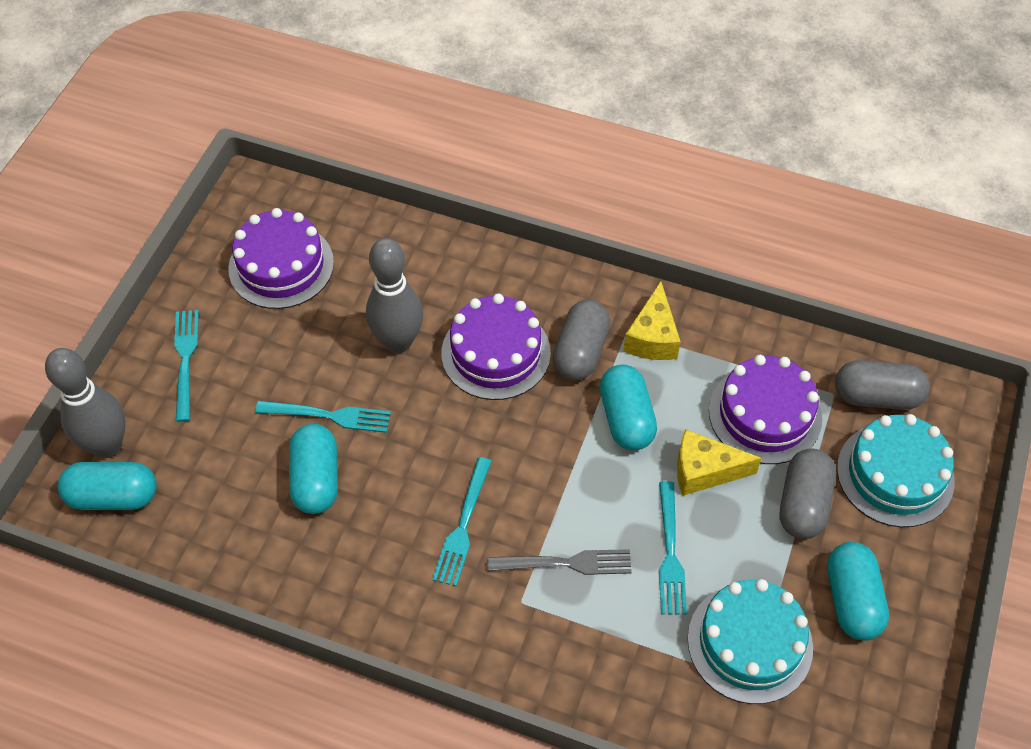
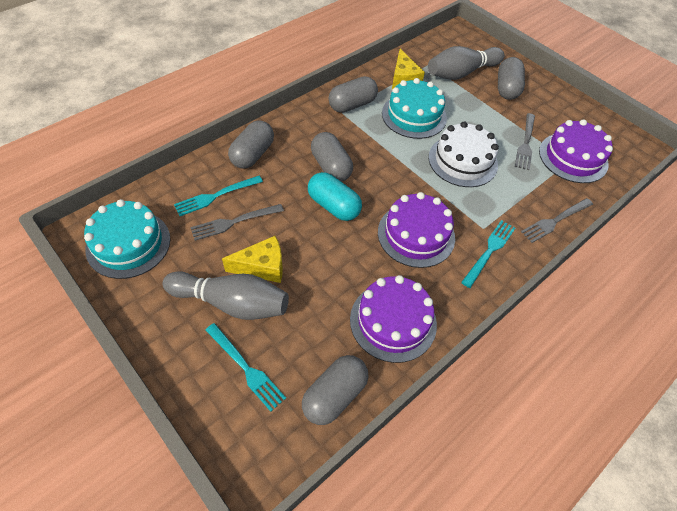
grey capsule: 3 -> 5
grey fork: 1 -> 3
turquoise capsule: 4 -> 1
turquoise fork: 4 -> 3
white cake: 0 -> 1

